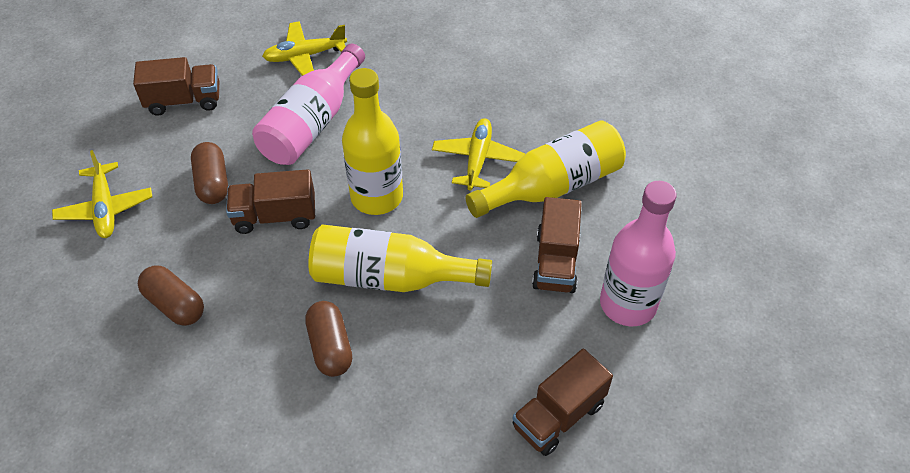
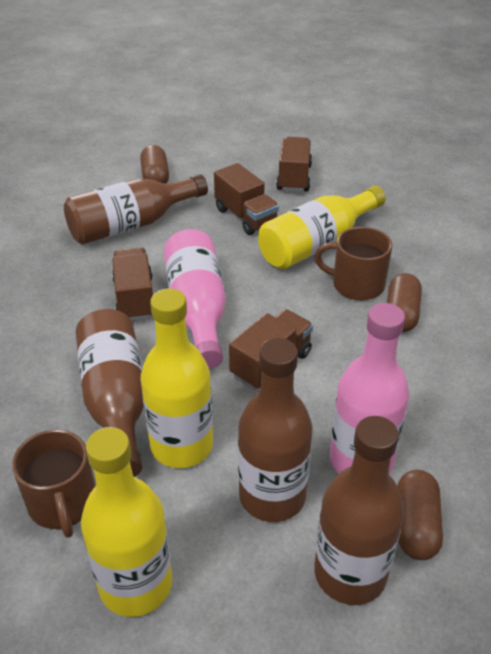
brown bottle: 0 -> 4
brown mug: 0 -> 2
yellow plane: 3 -> 0

